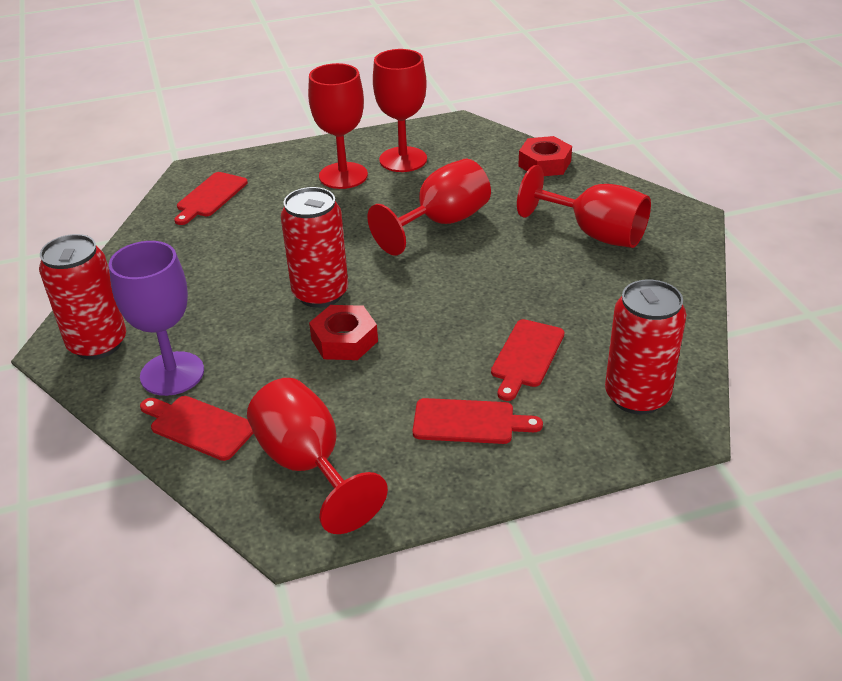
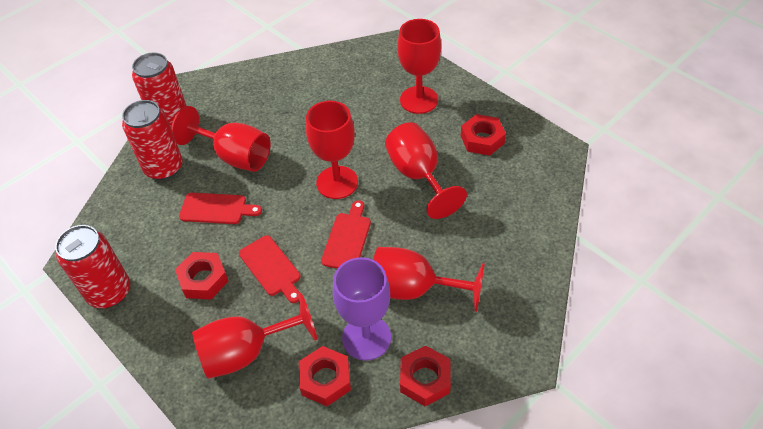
red cutting board: 4 -> 3
red goblet: 5 -> 6
red nut: 2 -> 4

